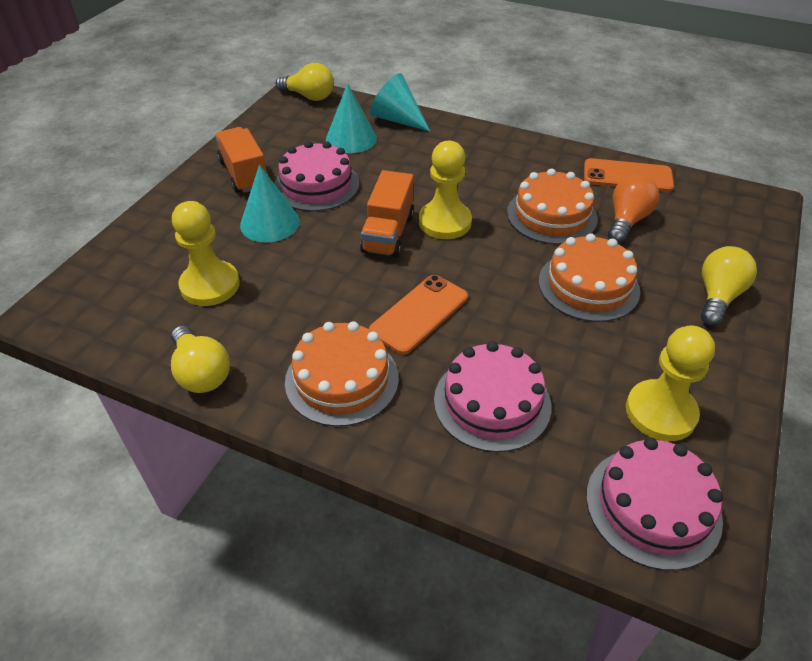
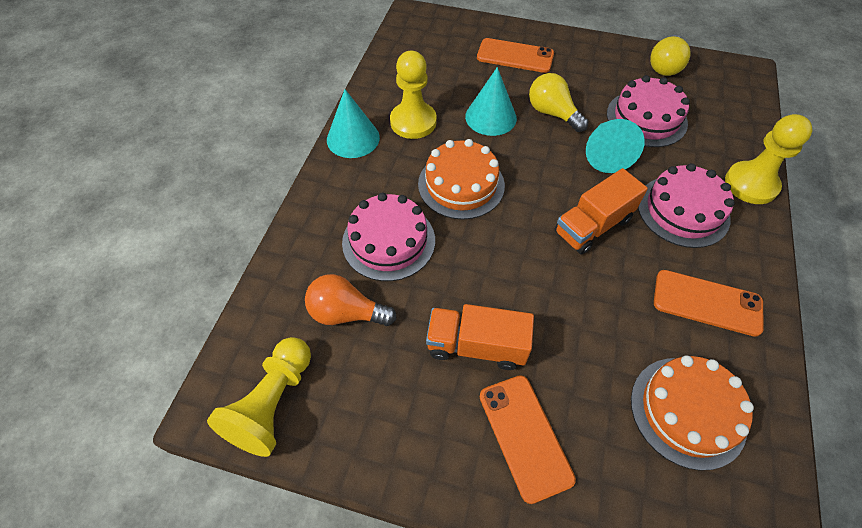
orange cake: 3 -> 2
orange phone: 2 -> 3
yellow light bulb: 3 -> 2

